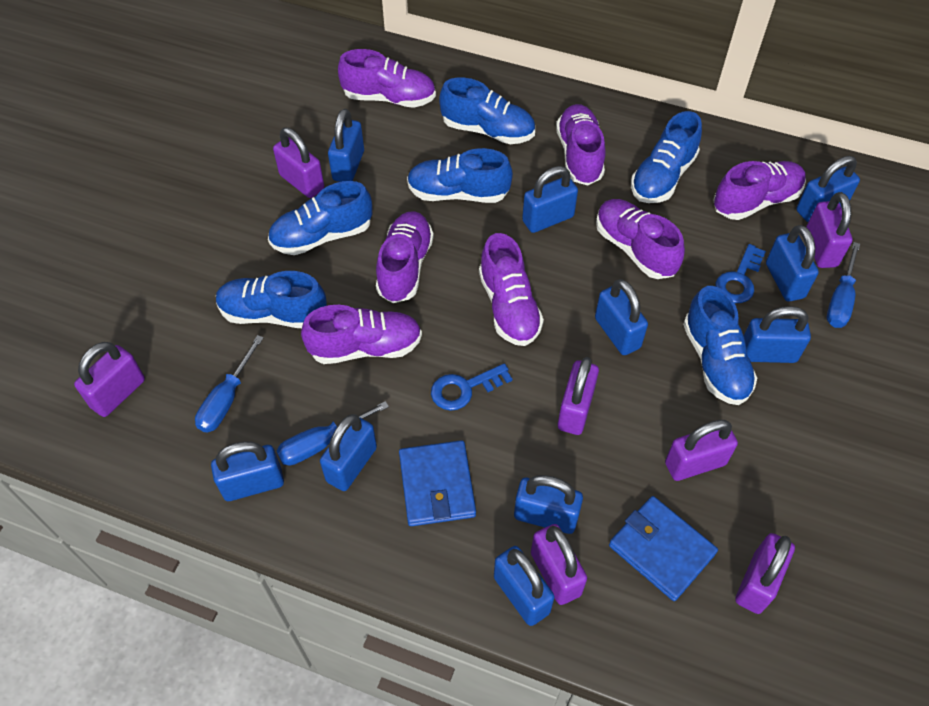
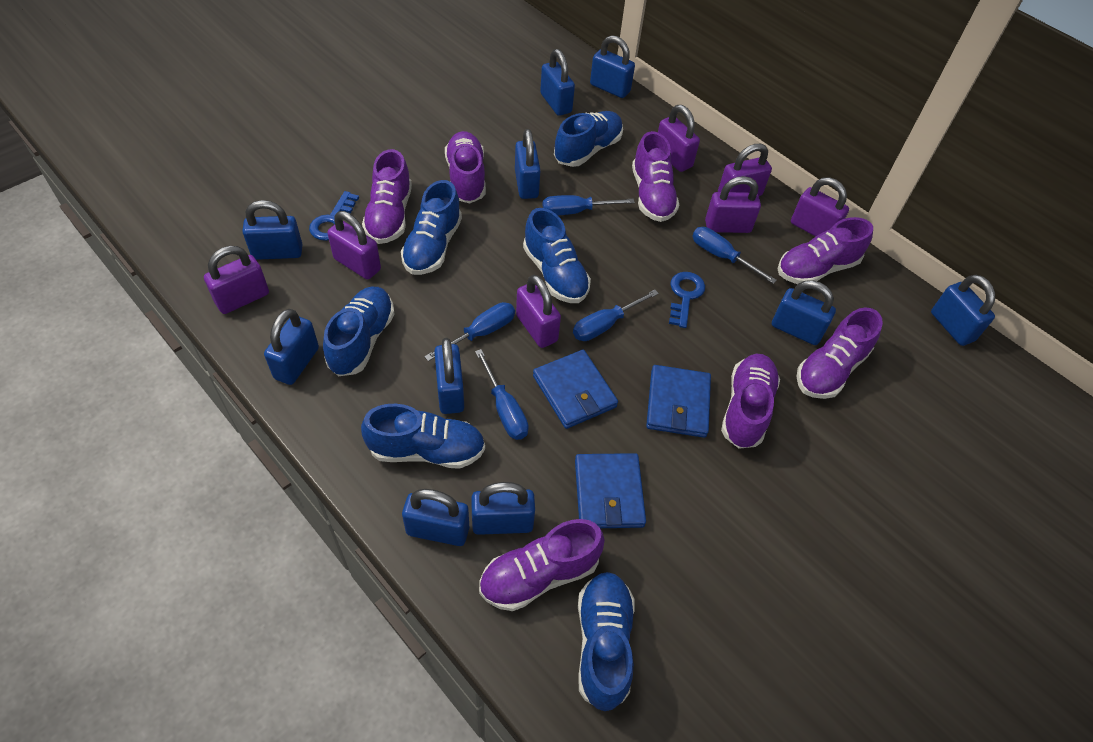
blue screwdriver: 3 -> 5
blue wallet: 2 -> 3

